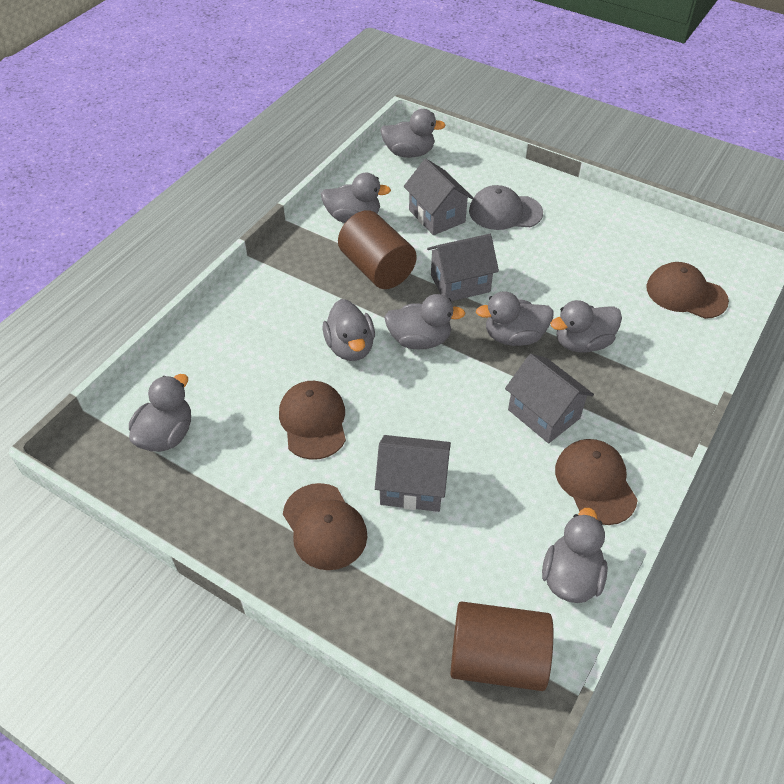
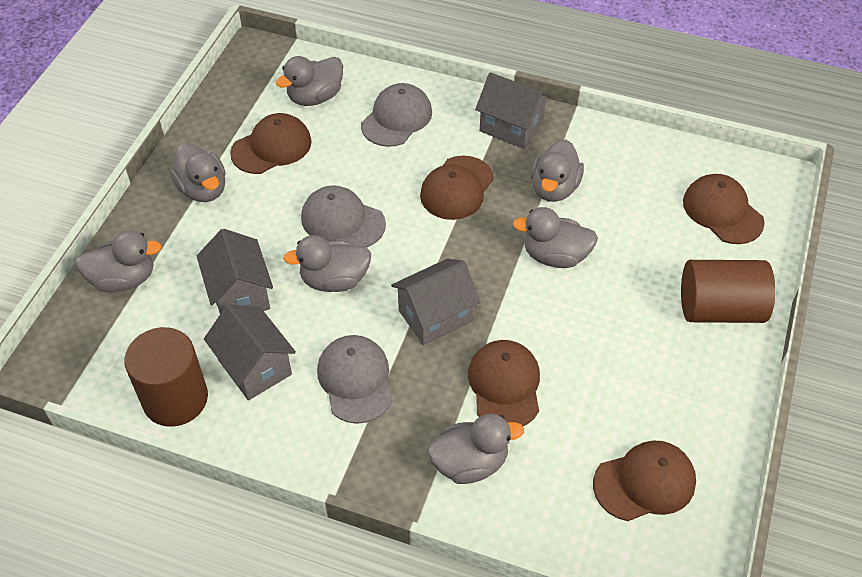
brown cap: 4 -> 5
grey cap: 1 -> 3
grey duck: 8 -> 7

